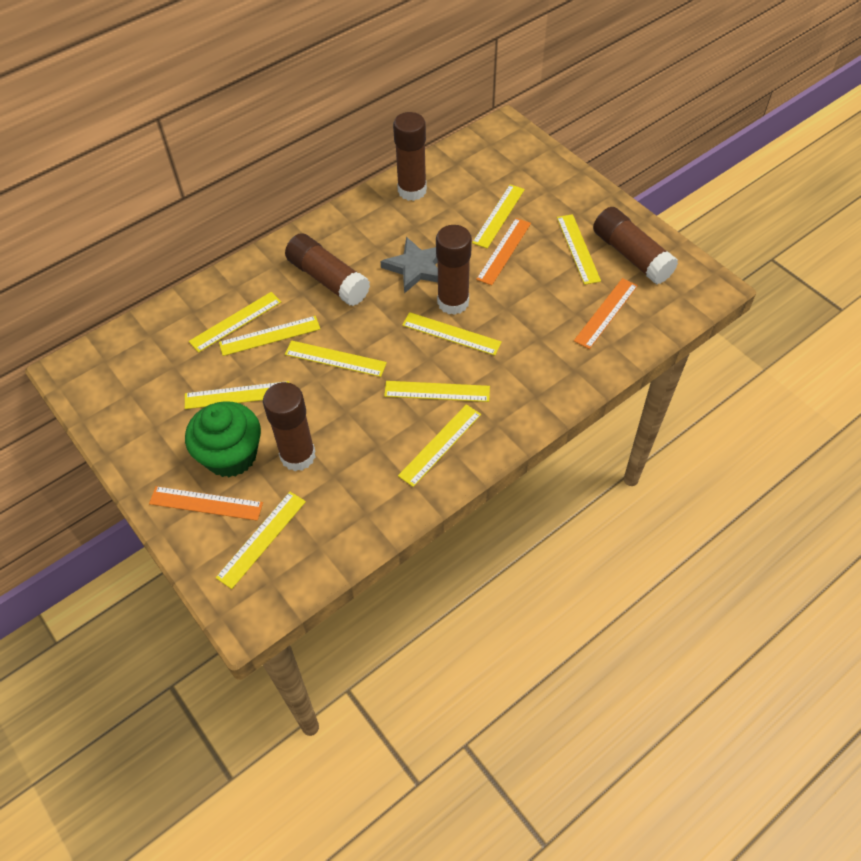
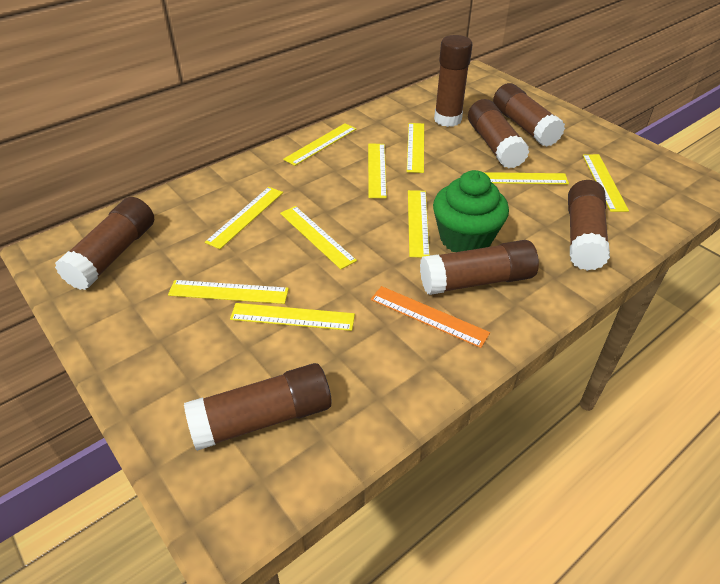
brown glue stick: 5 -> 7
grey star: 1 -> 0
orange ruler: 3 -> 1

